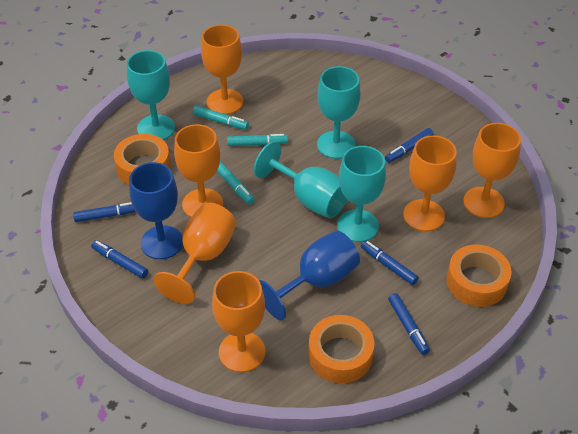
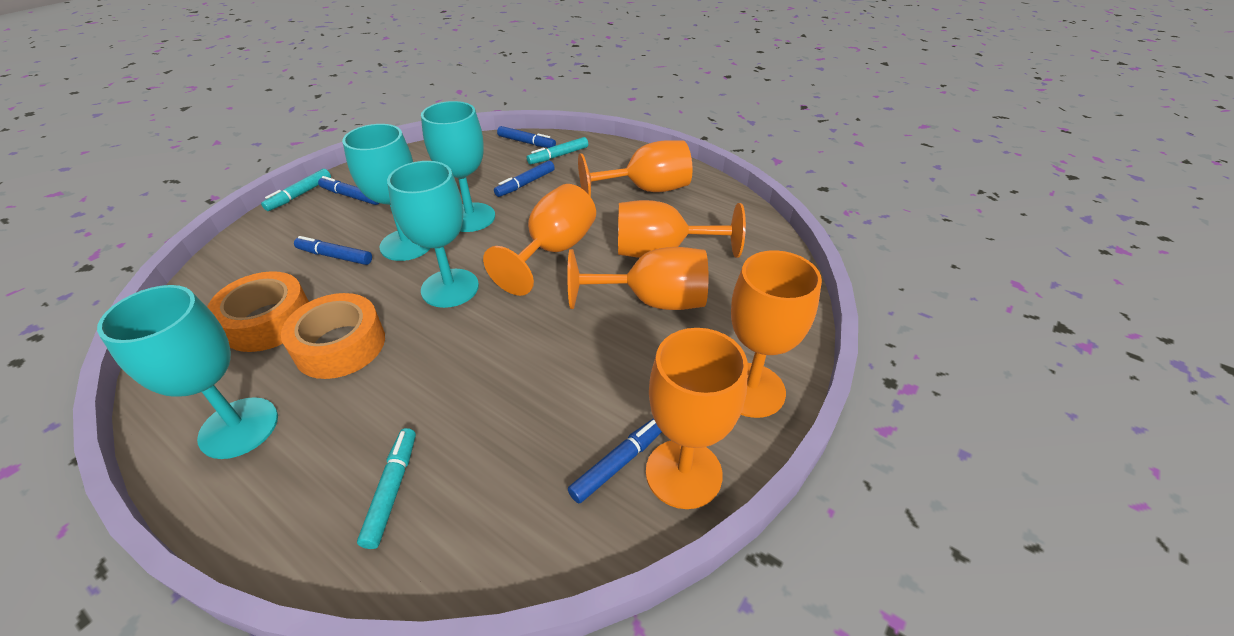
blue goblet: 2 -> 0
orange tape: 3 -> 2

